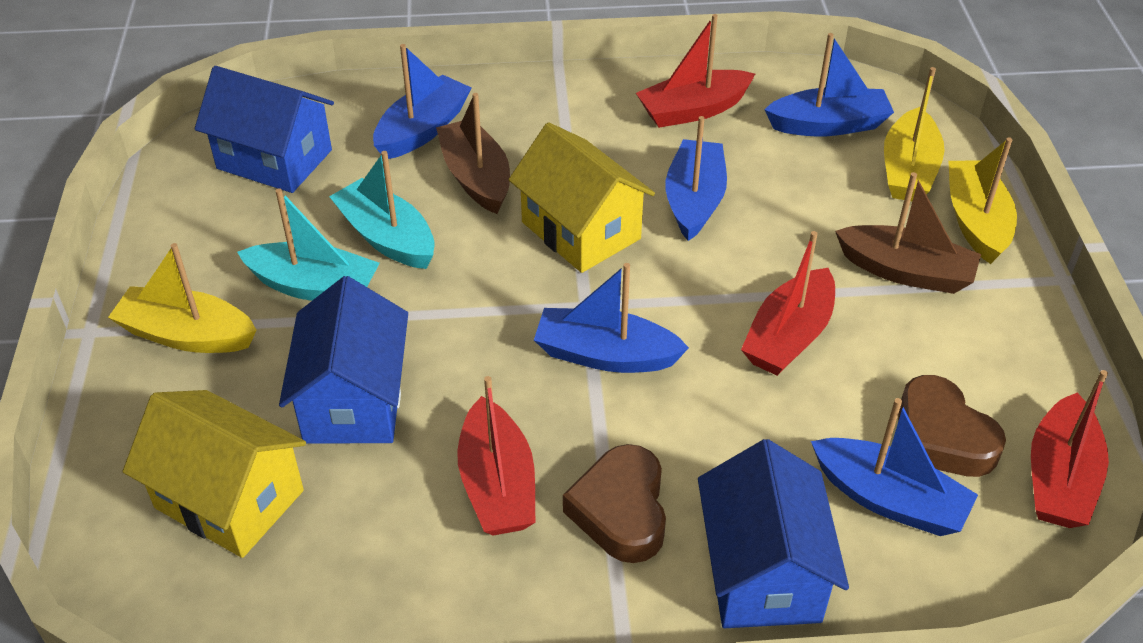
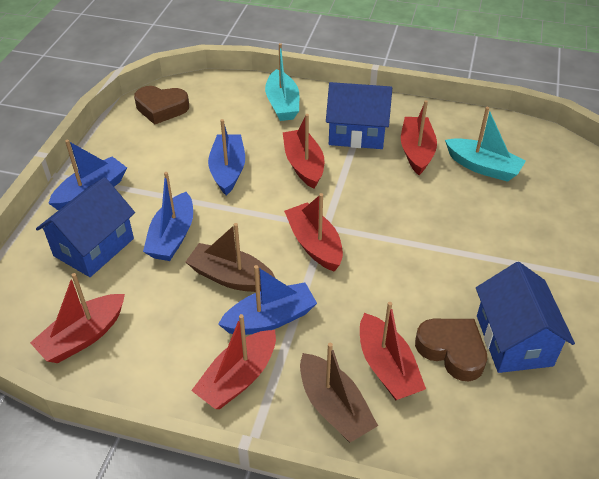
blue boat: 5 -> 4
red boat: 4 -> 6
yellow boat: 3 -> 0
yellow house: 2 -> 0

